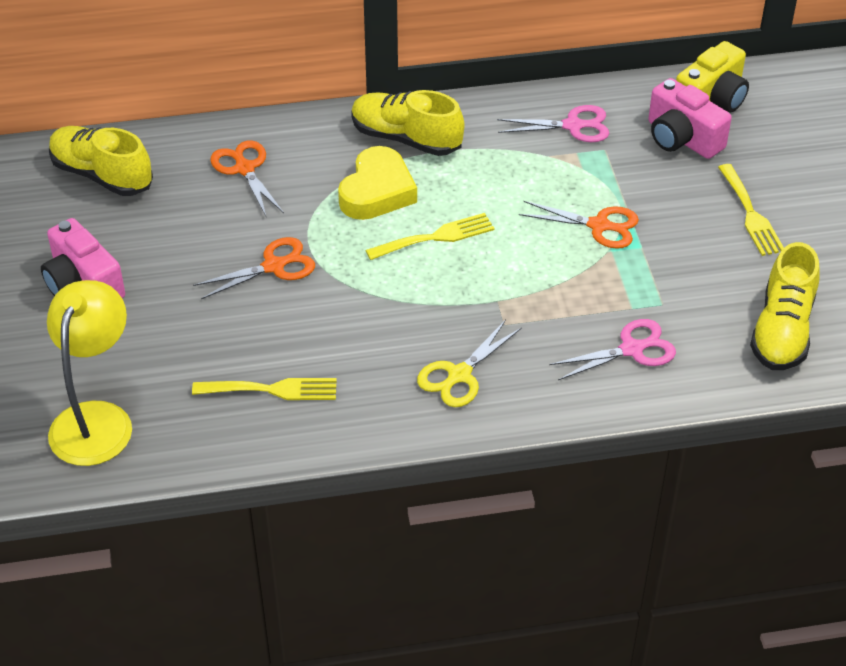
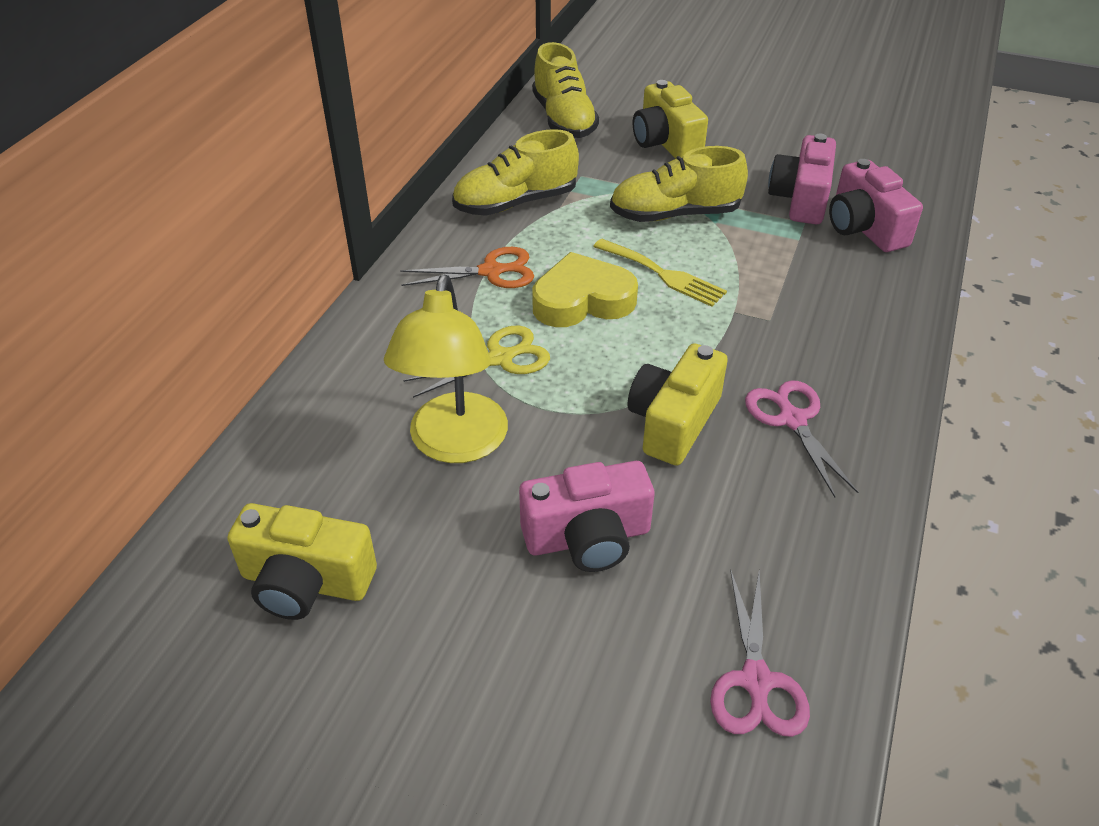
orange scissors: 3 -> 1
pink camera: 2 -> 3
yellow camera: 1 -> 3
yellow fork: 3 -> 1

